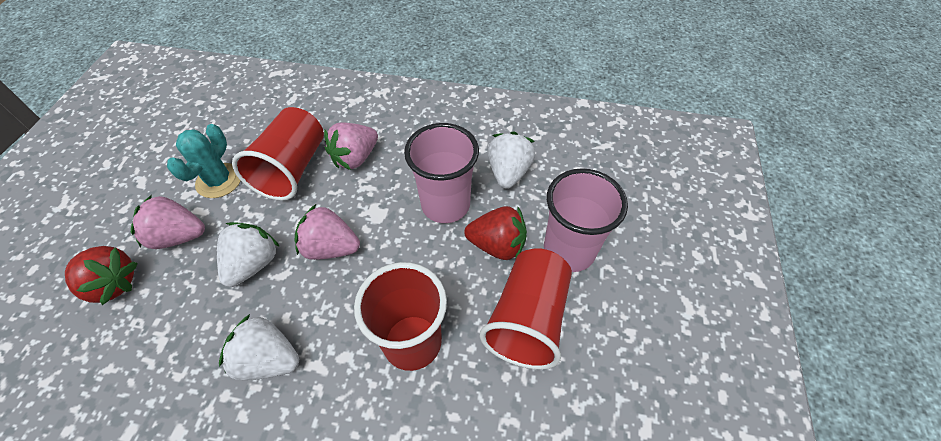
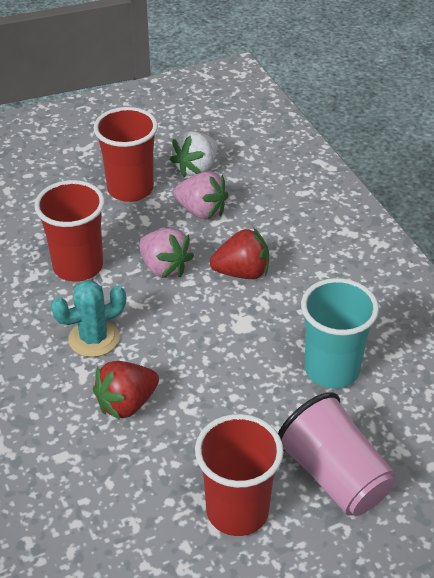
pink cup: 2 -> 1
pink strawberry: 3 -> 2
turquoise cup: 0 -> 1
white strawberry: 3 -> 1

